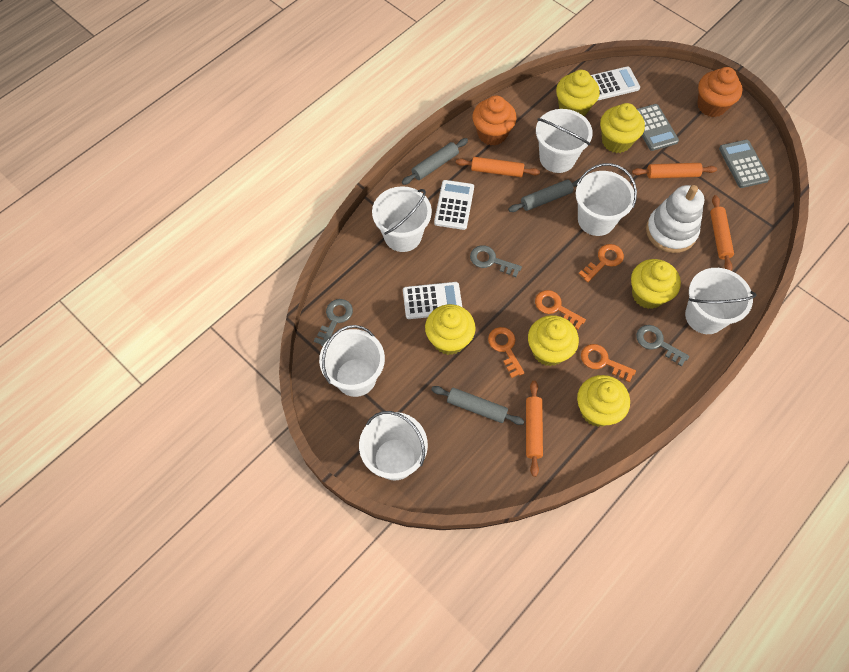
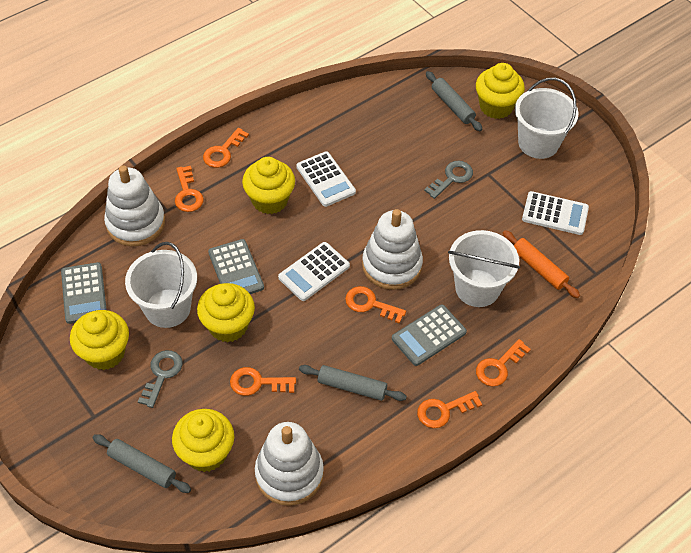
grey calculator: 2 -> 3
grey key: 3 -> 2
orange cupcake: 2 -> 0
orange key: 4 -> 6
orange rolling pin: 4 -> 1
white bucket: 6 -> 3
white stacking toy: 1 -> 3
yellow cupcake: 6 -> 5

